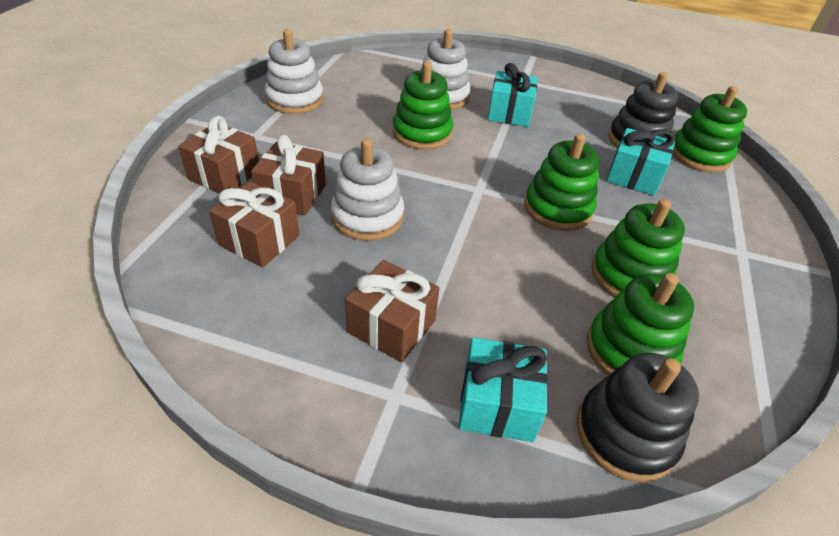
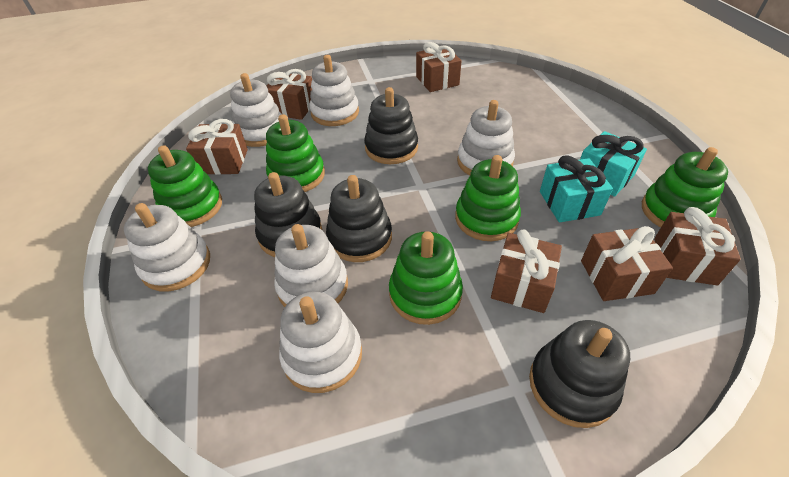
black stacking toy: 2 -> 4
brown gift: 4 -> 6
turquoise gift: 3 -> 2
white stacking toy: 3 -> 6

